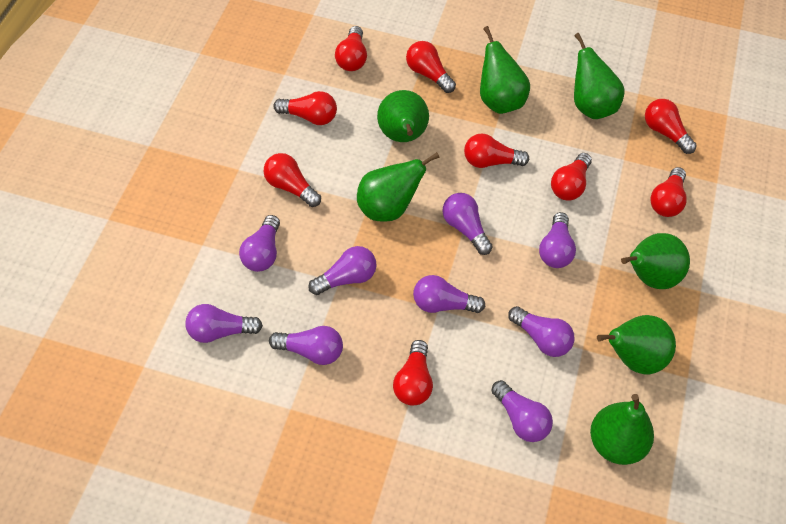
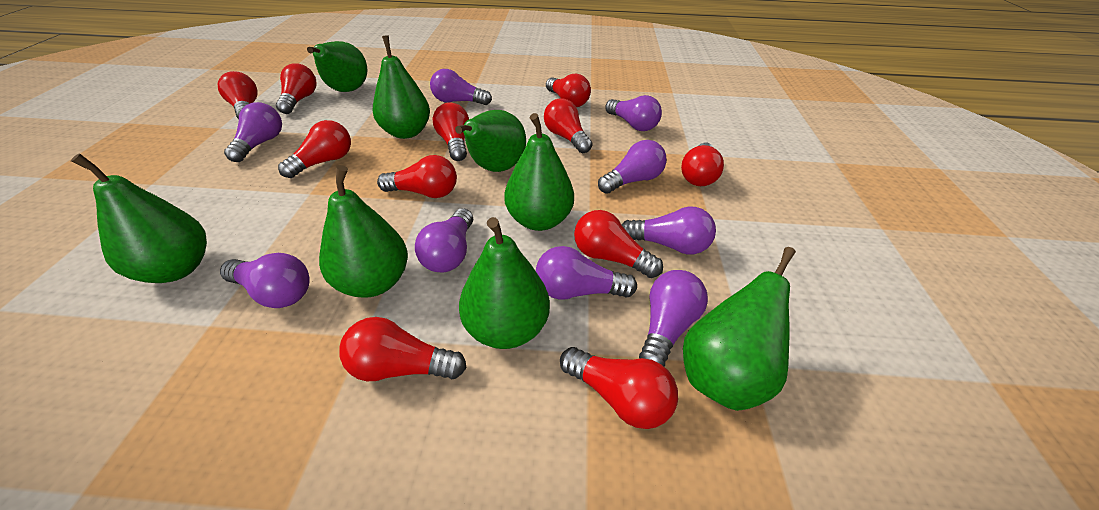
green pear: 7 -> 8
red light bulb: 9 -> 11

